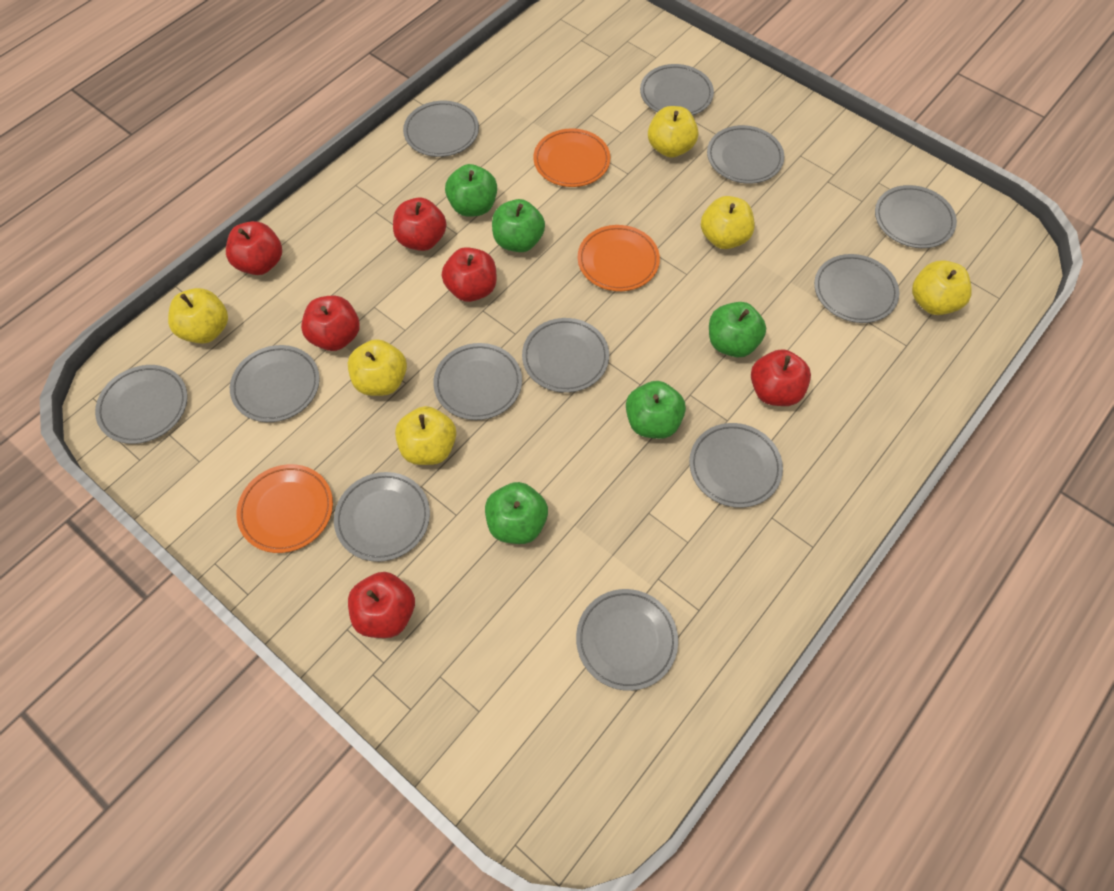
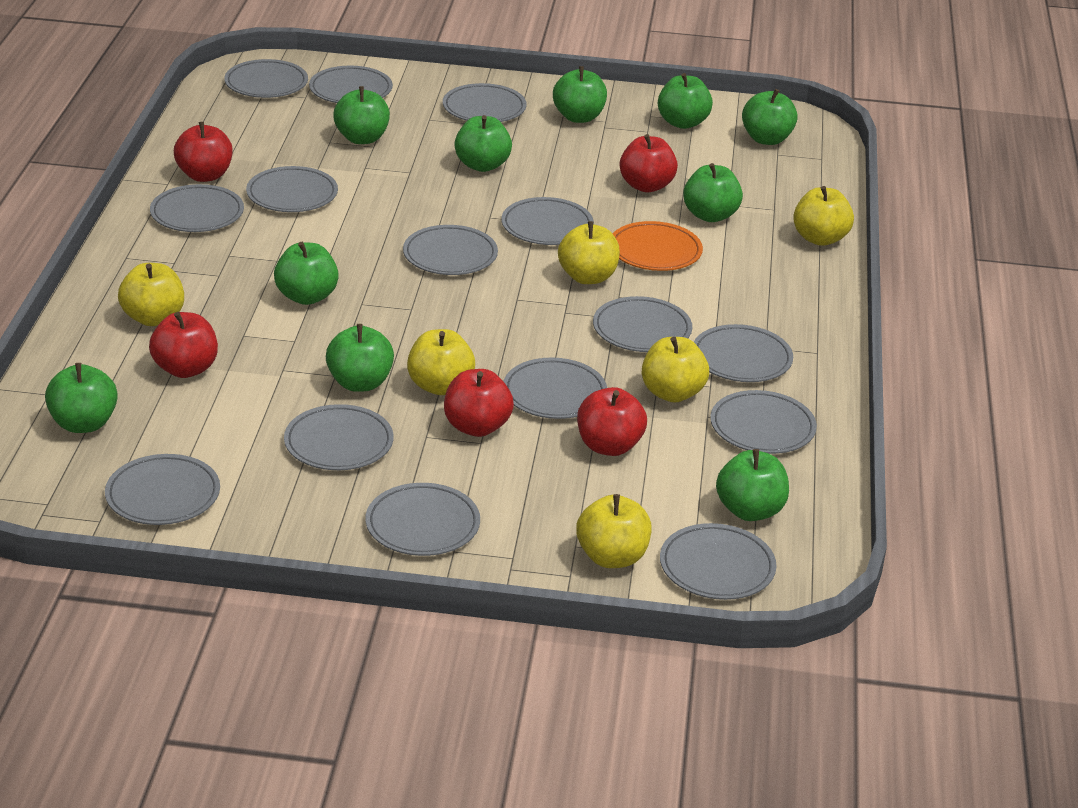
green apple: 5 -> 10
grey plate: 12 -> 15
orange plate: 3 -> 1
red apple: 6 -> 5

